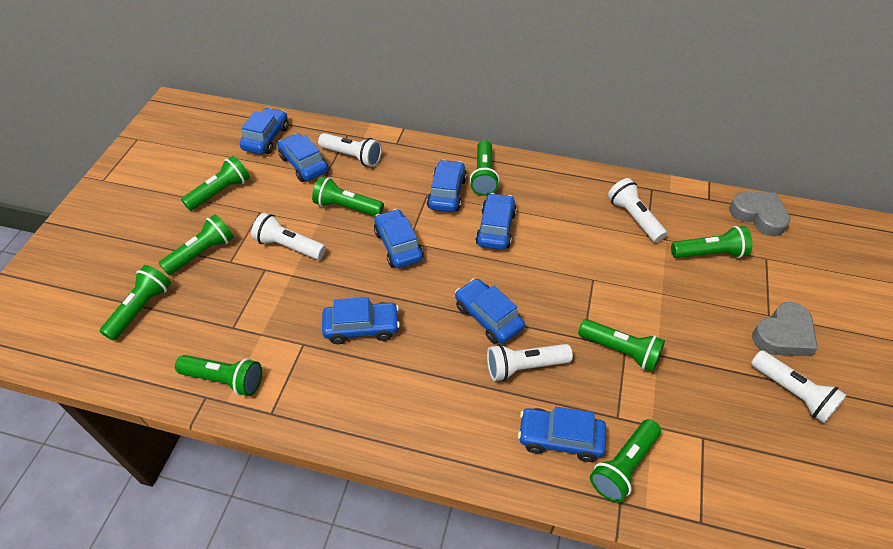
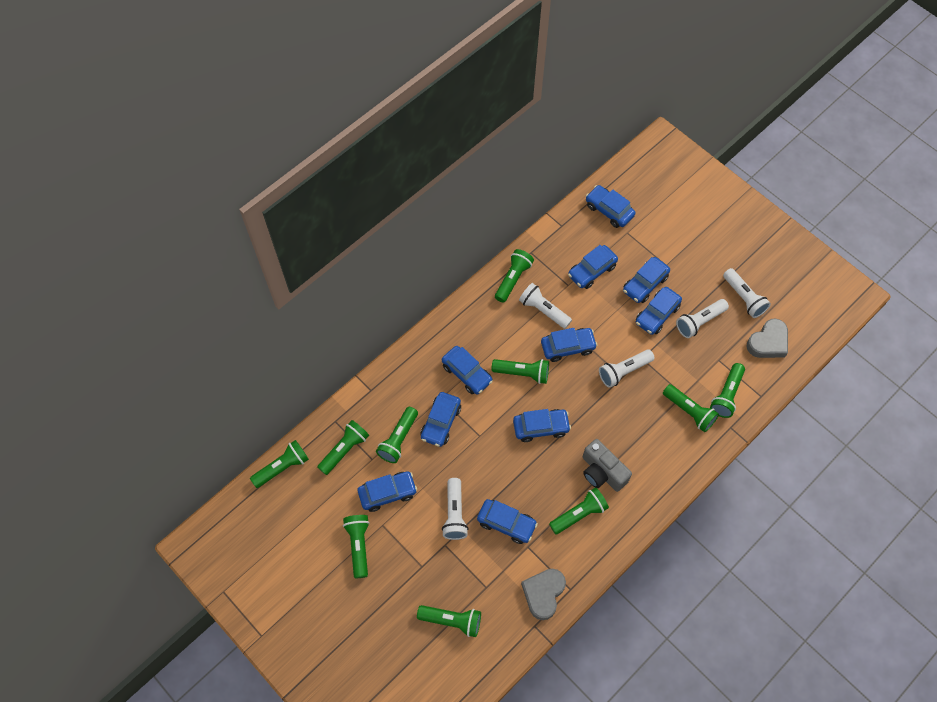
blue car: 8 -> 10
green flashlight: 9 -> 10
grey camera: 0 -> 1

